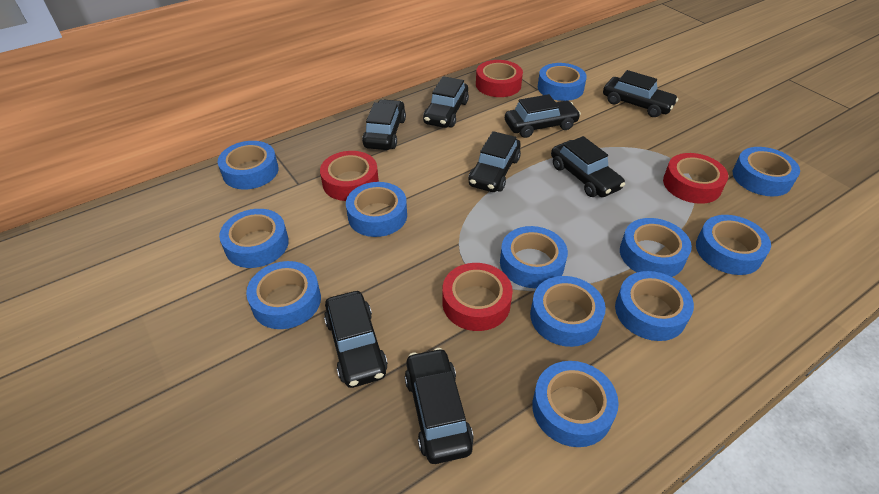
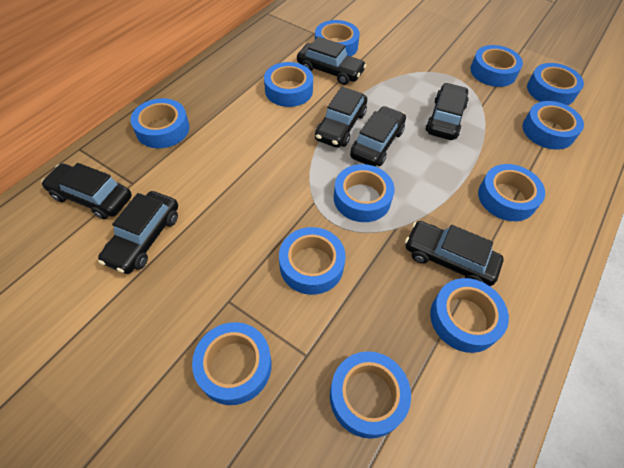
black car: 8 -> 7
red tape: 4 -> 0

